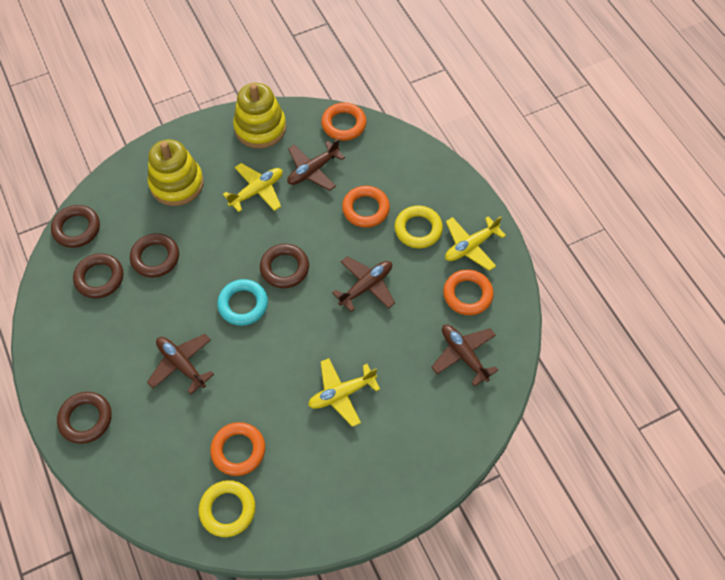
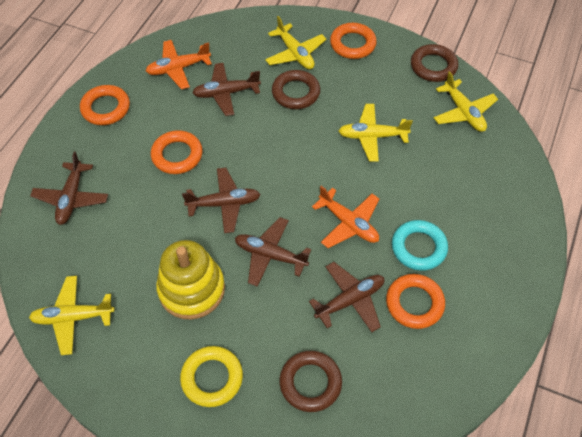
brown plane: 4 -> 5
brown ring: 5 -> 3
orange plane: 0 -> 2
yellow plane: 3 -> 4
yellow ring: 2 -> 1
yellow stacking toy: 2 -> 1

